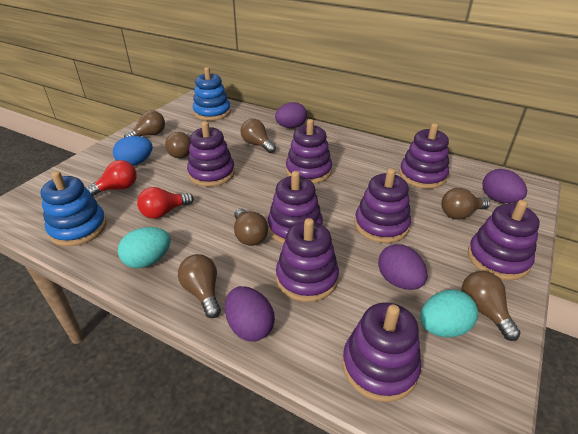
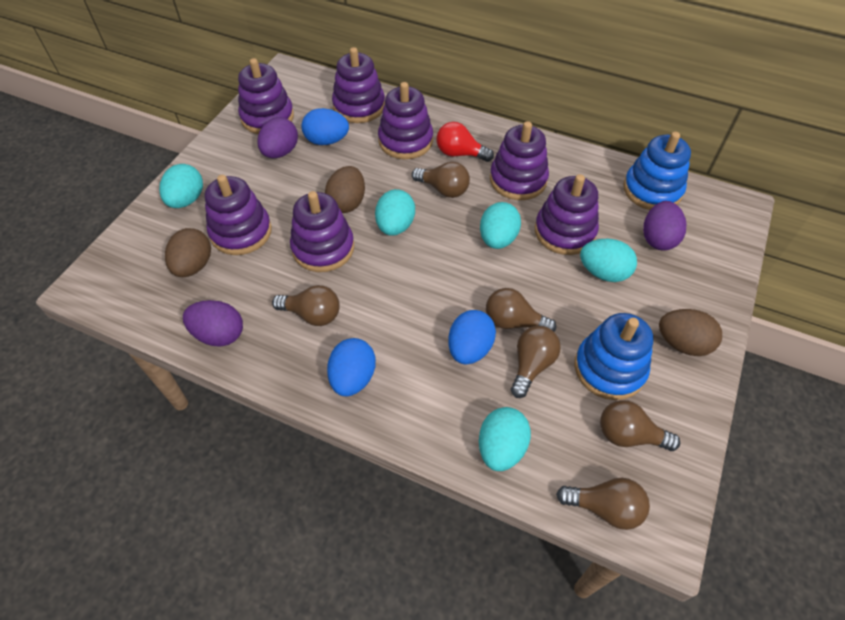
blue egg: 1 -> 3
brown egg: 0 -> 3
brown light bulb: 7 -> 6
purple egg: 4 -> 3
purple stacking toy: 8 -> 7
red light bulb: 2 -> 1
turquoise egg: 2 -> 5

